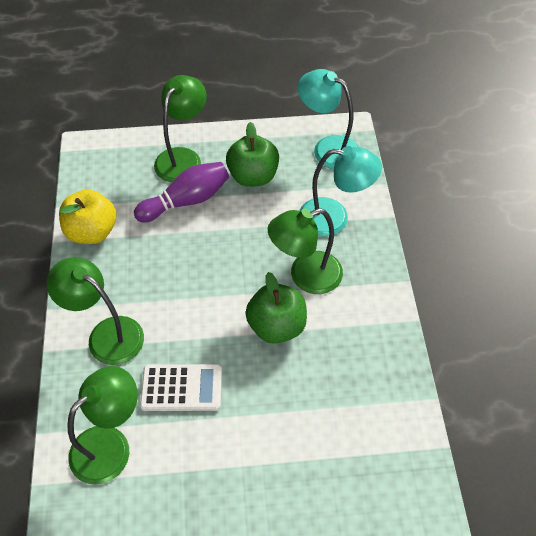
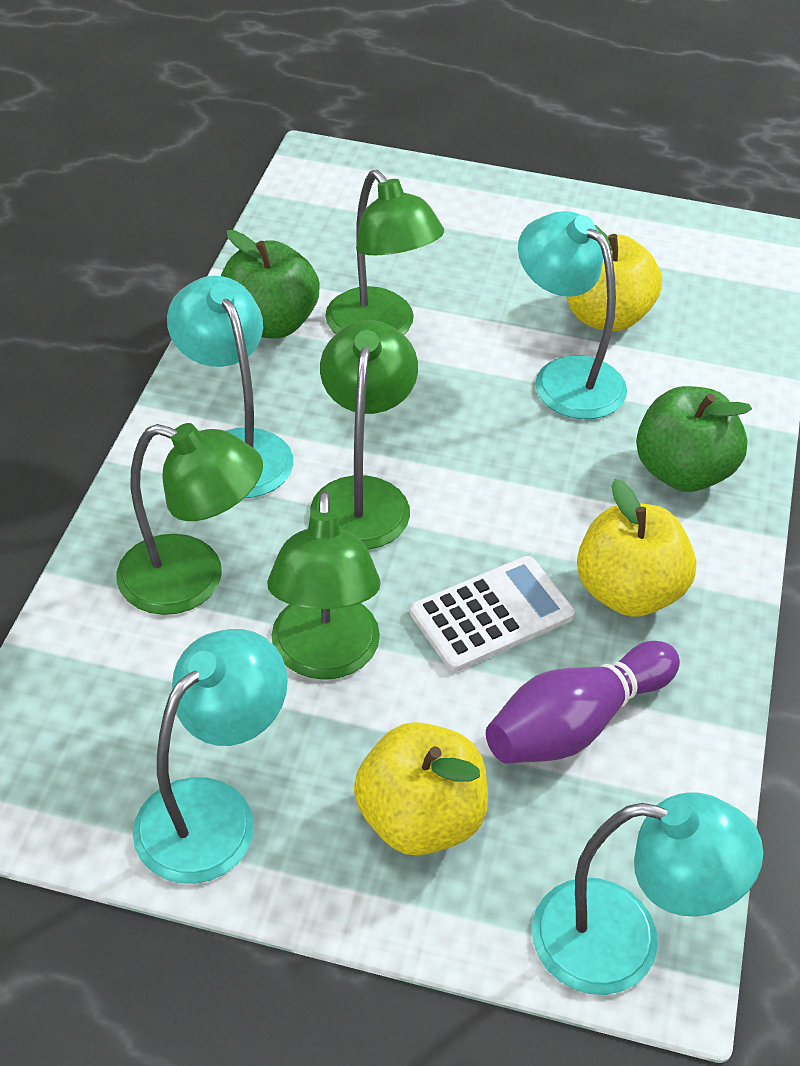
turquoise lamp: 2 -> 4
yellow apple: 1 -> 3

